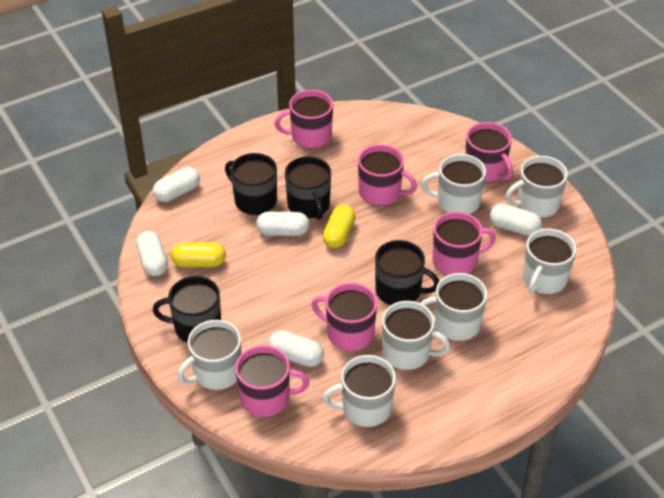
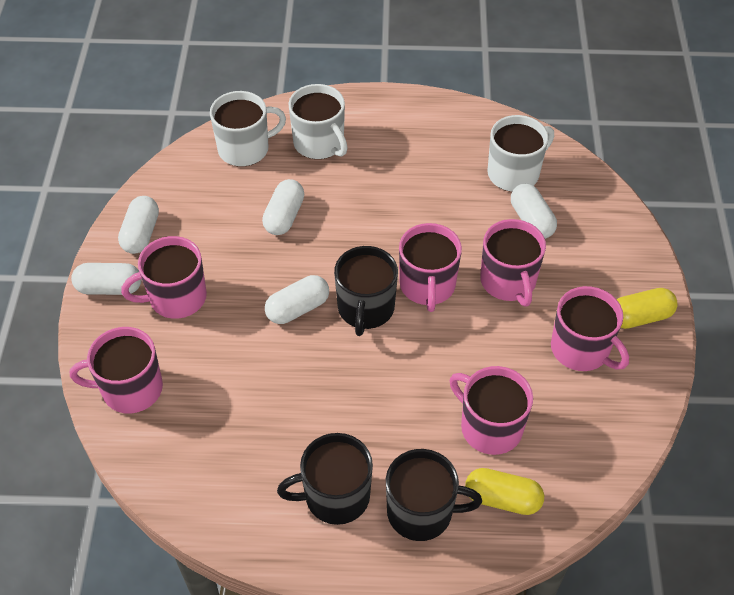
black mug: 4 -> 3
white mug: 7 -> 3

